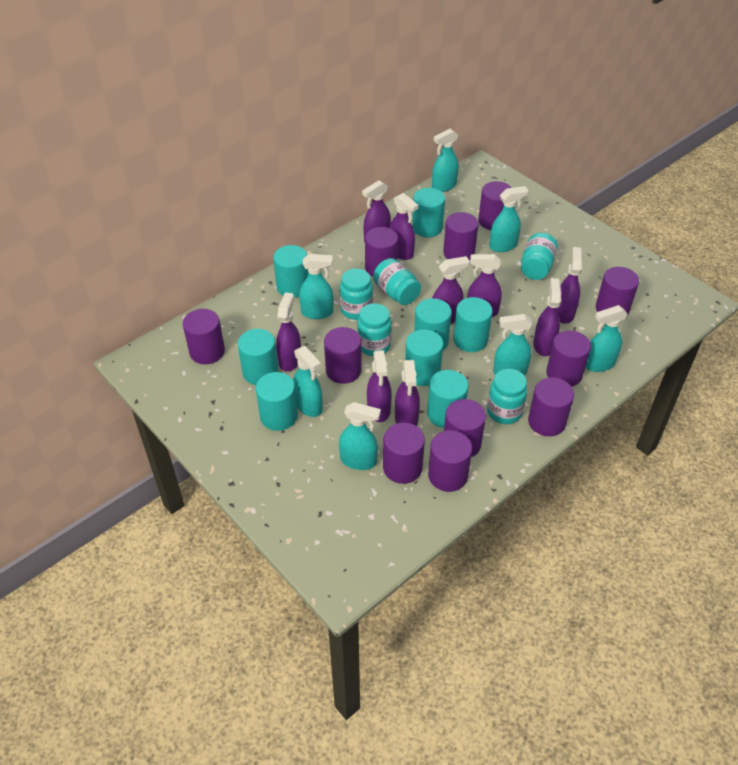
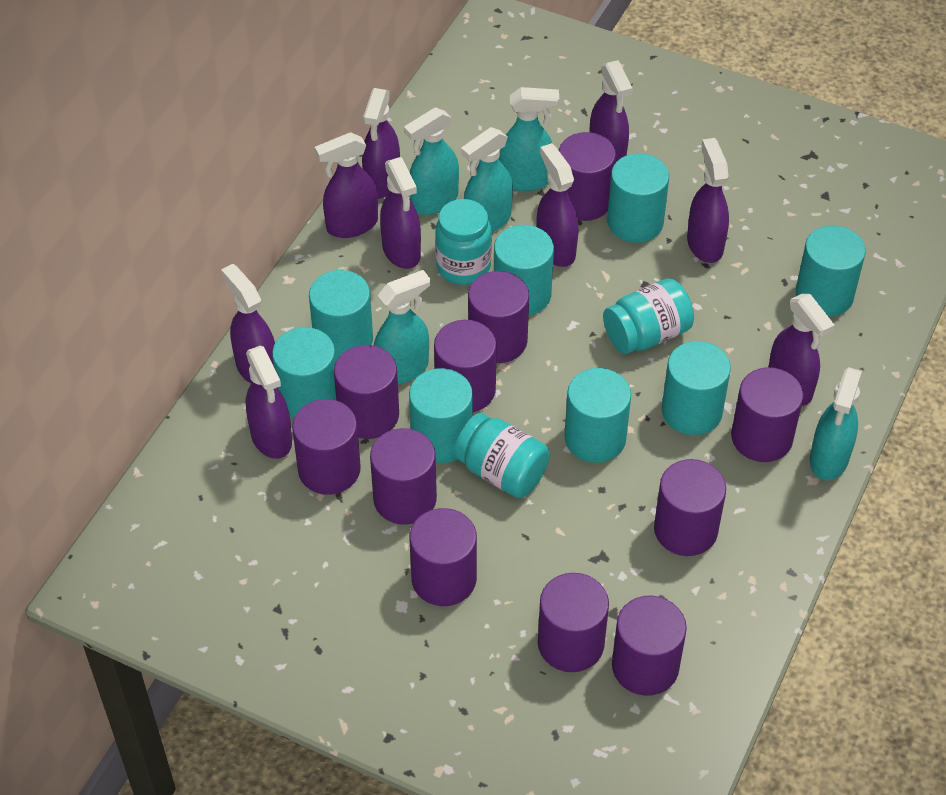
turquoise jar: 5 -> 3
turquoise spray bottle: 7 -> 5

